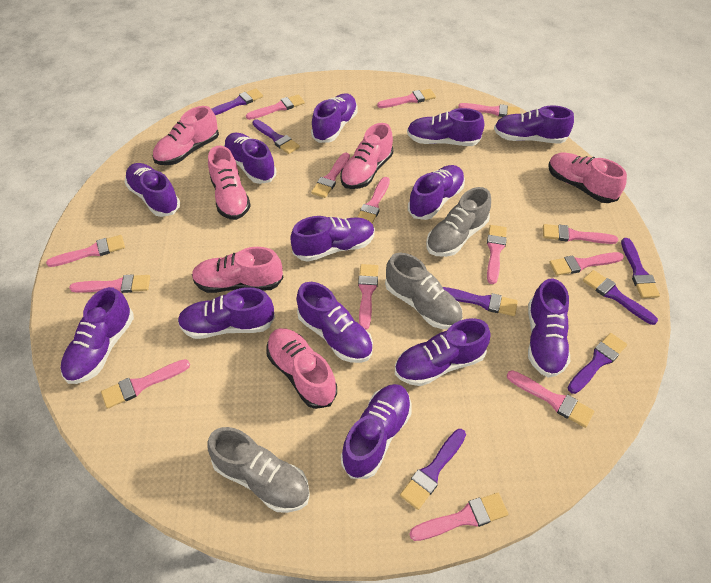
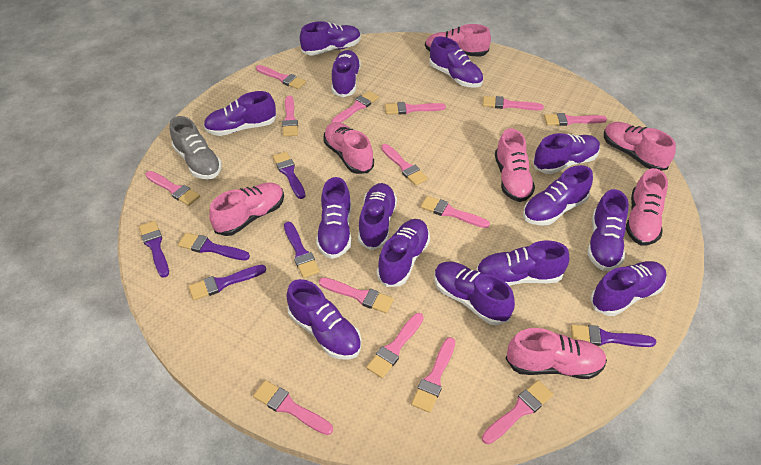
grey shoe: 3 -> 1
pink shoe: 6 -> 7
purple brush: 7 -> 6
purple shoe: 13 -> 14

